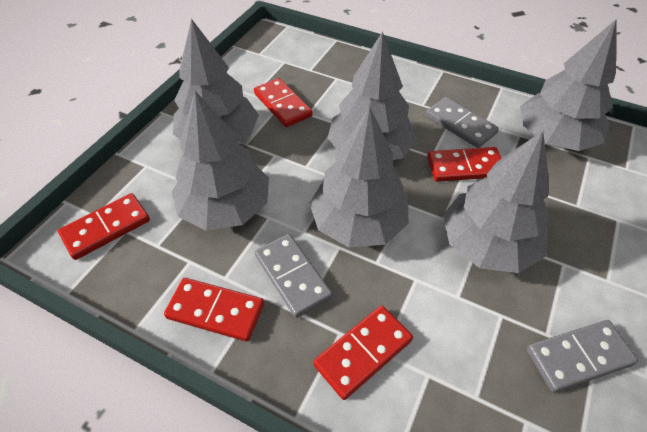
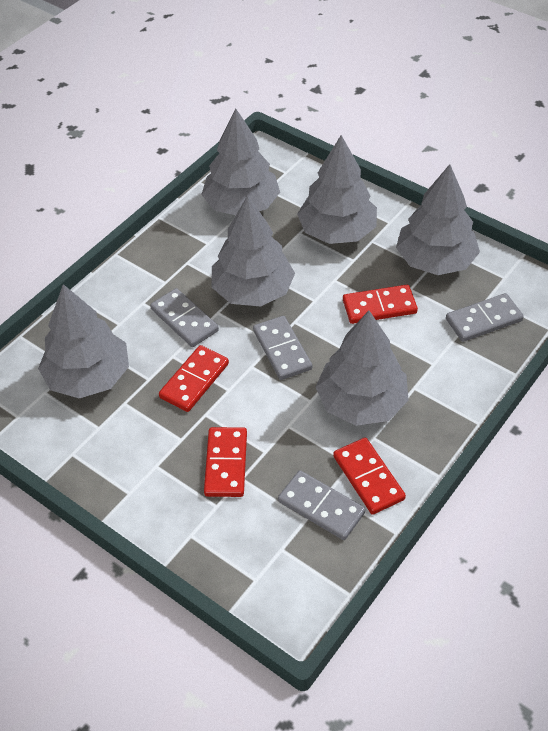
grey domino: 3 -> 4
red domino: 5 -> 4

